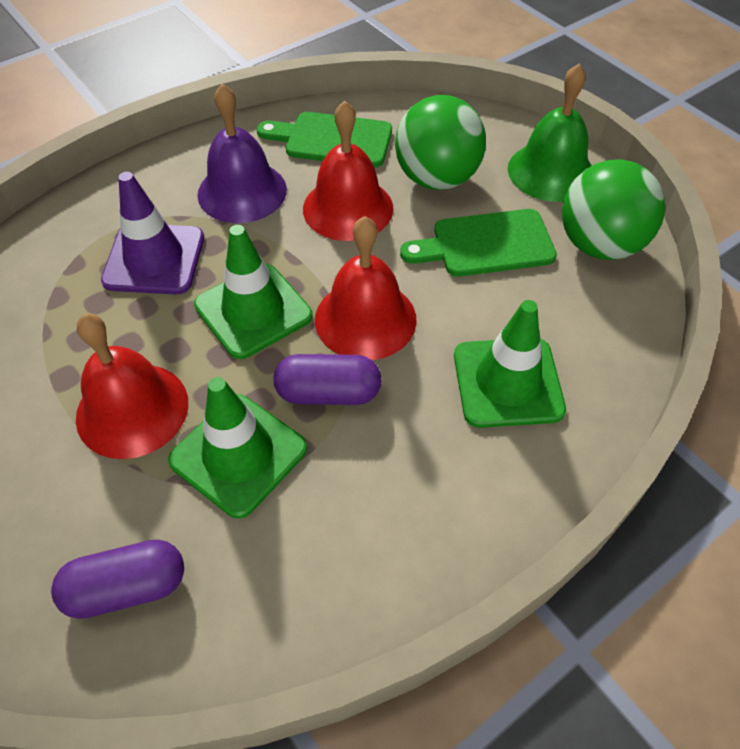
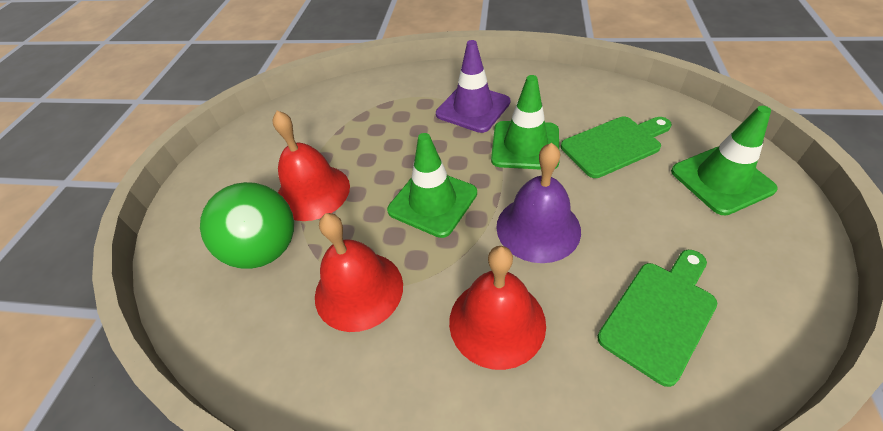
green ball: 2 -> 1
green bell: 1 -> 0
purple capsule: 2 -> 0

